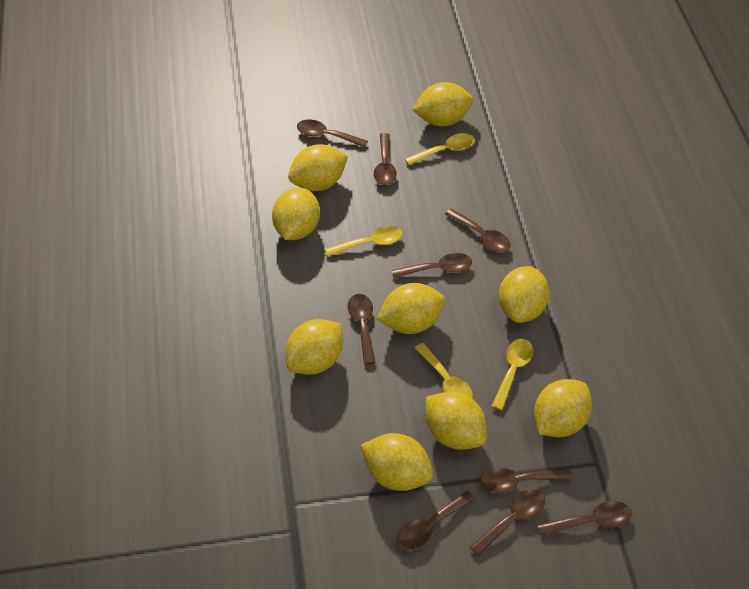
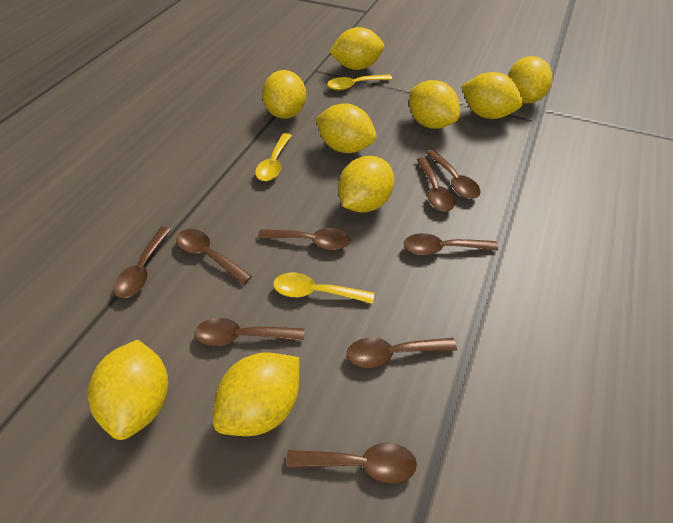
yellow spoon: 4 -> 3

